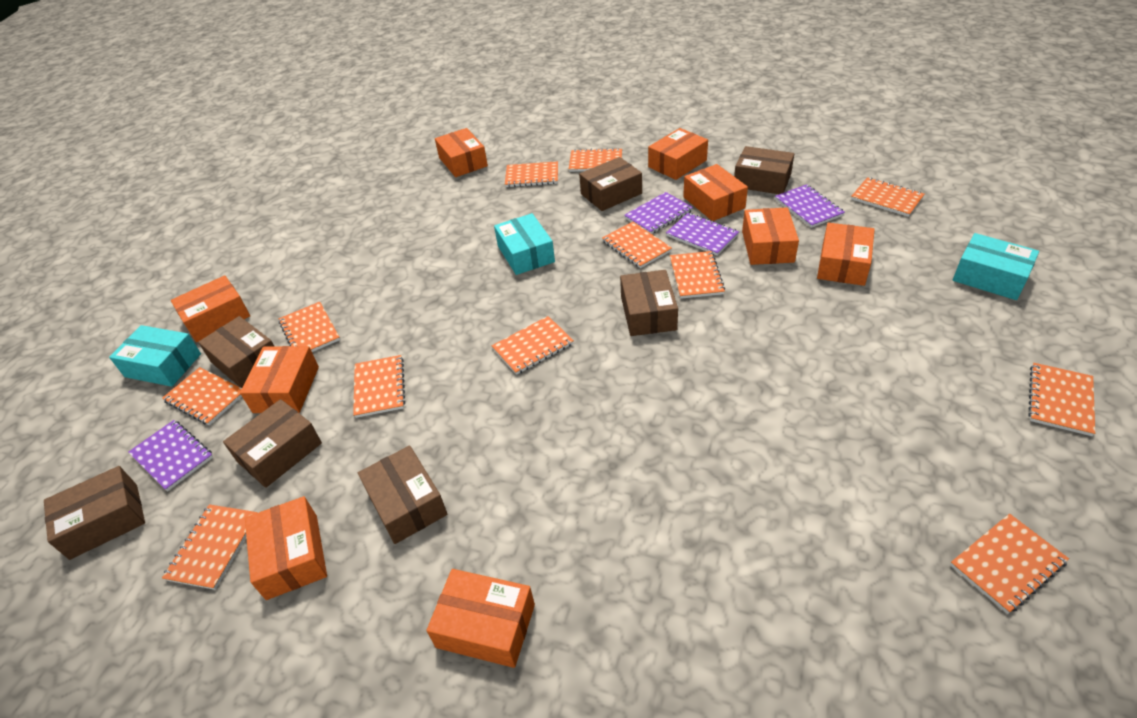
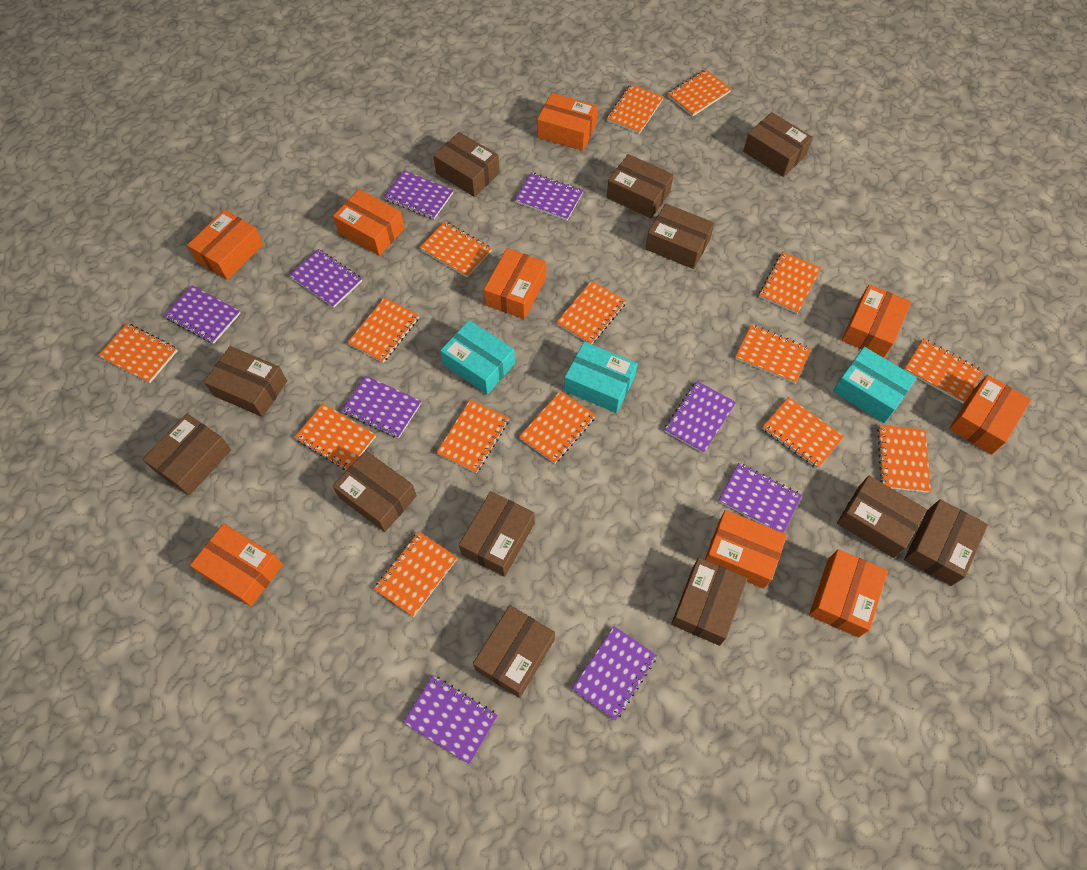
brown box: 7 -> 12
orange notebook: 12 -> 15
purple notebook: 4 -> 9

